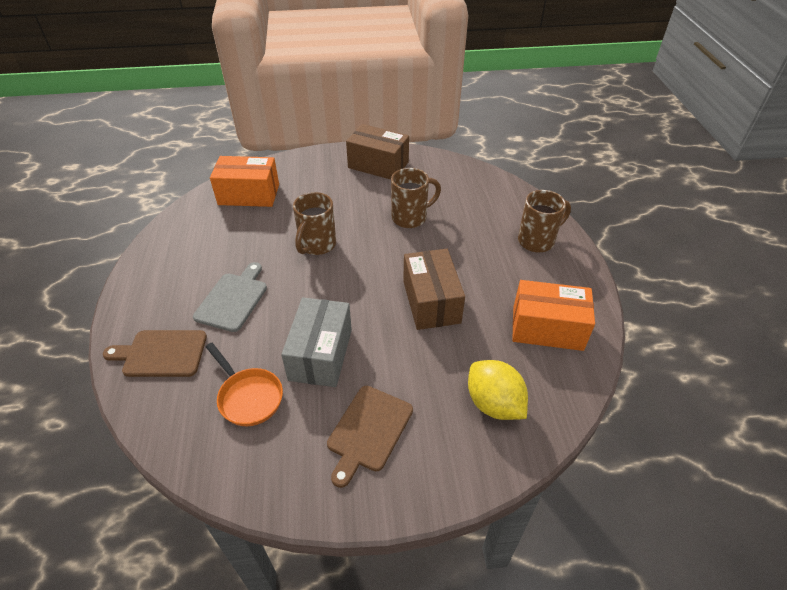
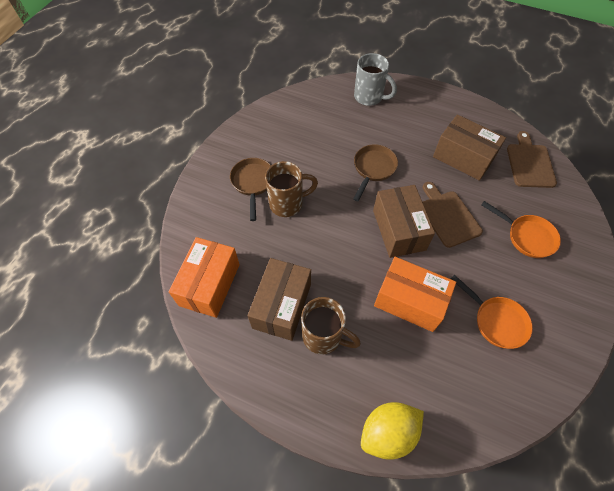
brown box: 2 -> 3
brown mug: 3 -> 2
brown pan: 0 -> 2
grey box: 1 -> 0
grey cutting board: 1 -> 0
grey mug: 0 -> 1
orange pan: 1 -> 2

